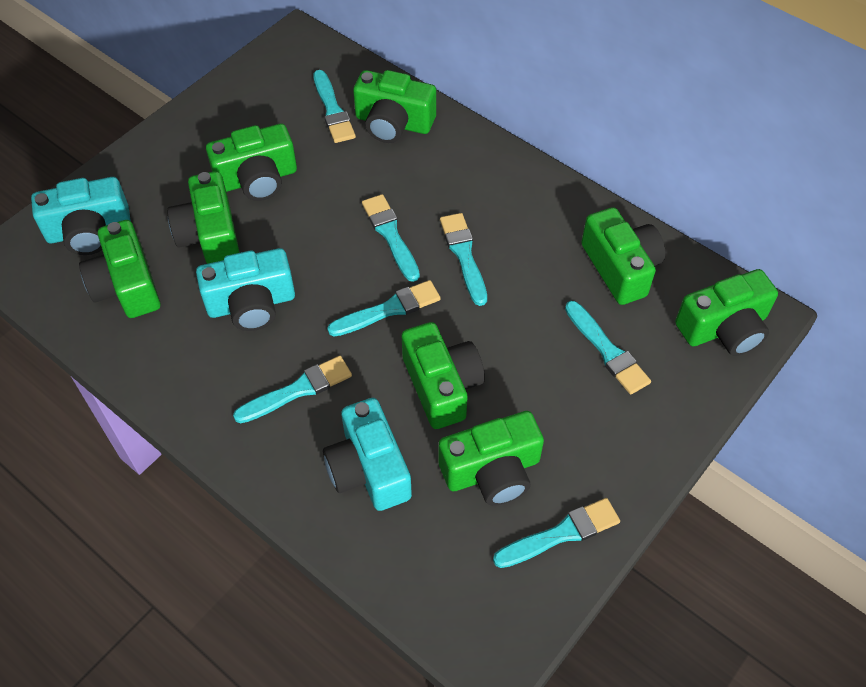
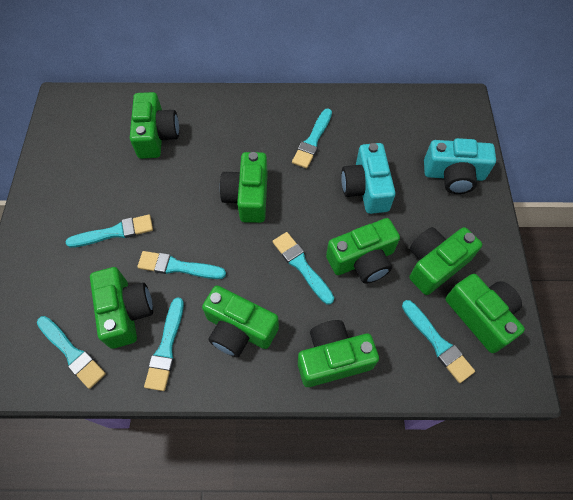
turquoise camera: 3 -> 2

